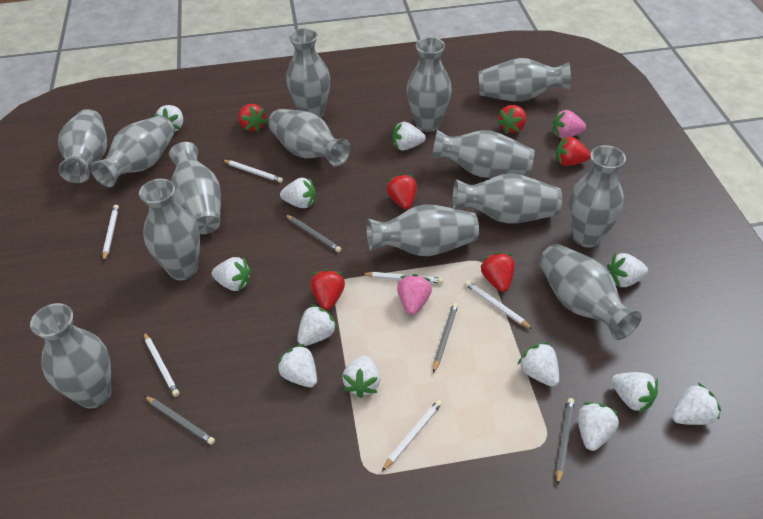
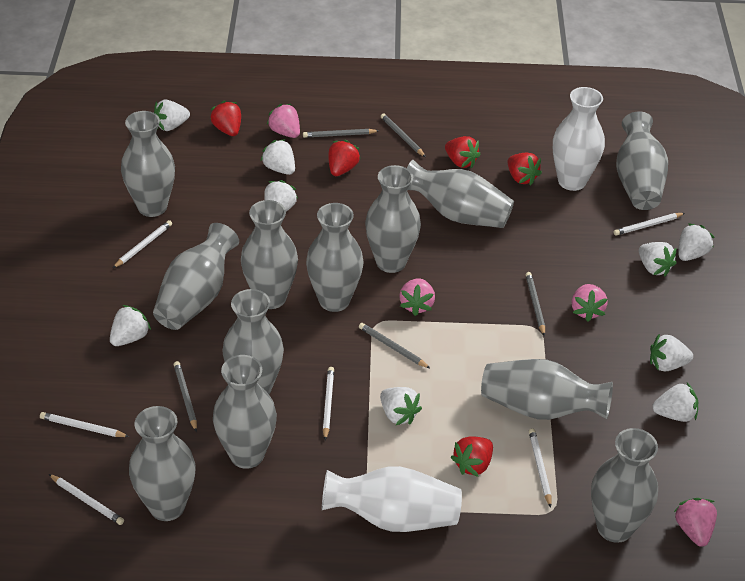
grey pencil: 4 -> 5
grey vase: 14 -> 12
pink strawberry: 2 -> 4
red strawberry: 6 -> 5
white strawberry: 12 -> 9
white vase: 0 -> 2

